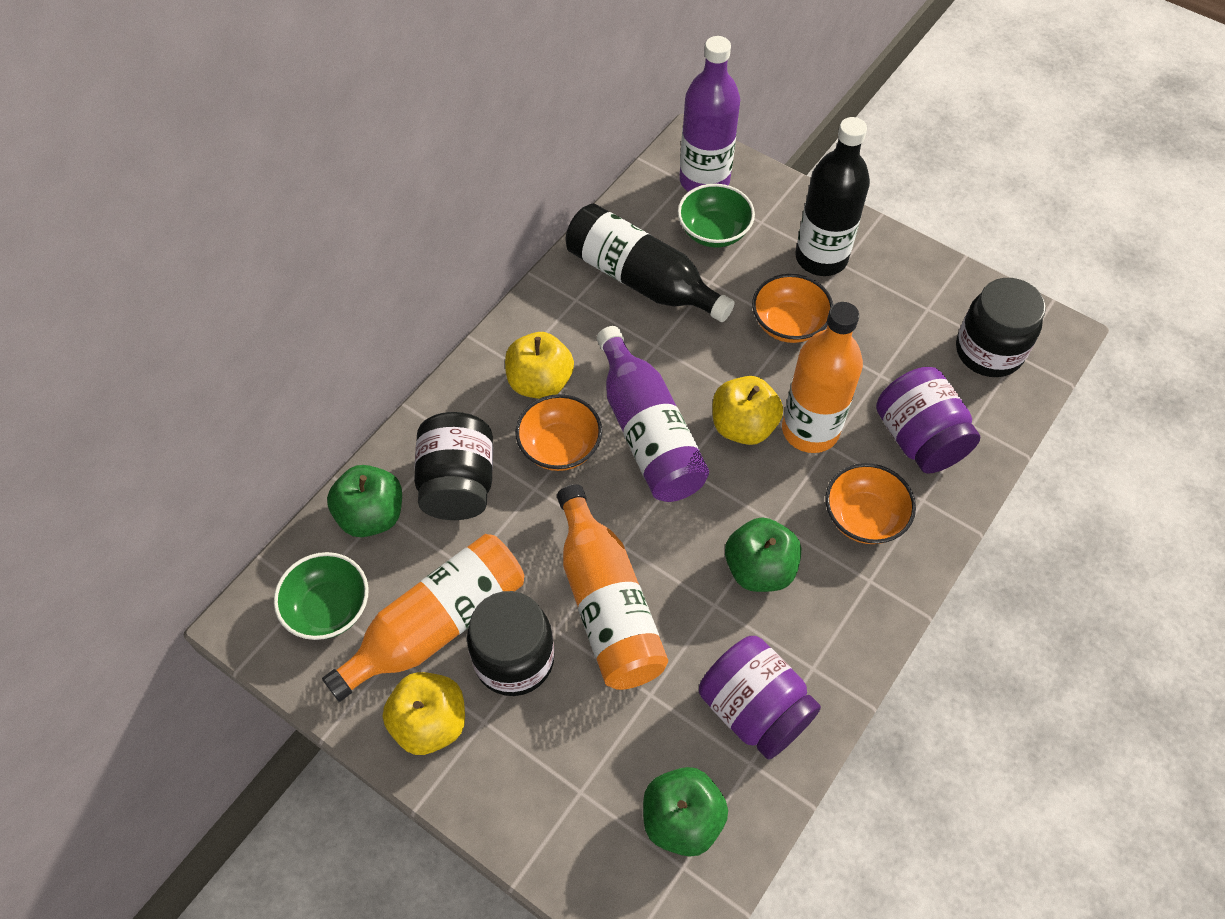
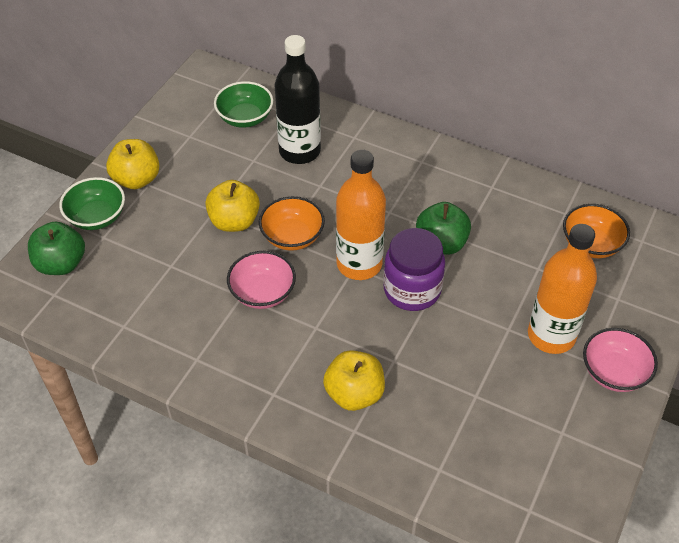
black bottle: 2 -> 1
black jar: 3 -> 0
green apple: 3 -> 2
orange bottle: 3 -> 2
orange bowl: 3 -> 2
pink bowl: 0 -> 2
purple bottle: 2 -> 0
purple jar: 2 -> 1

